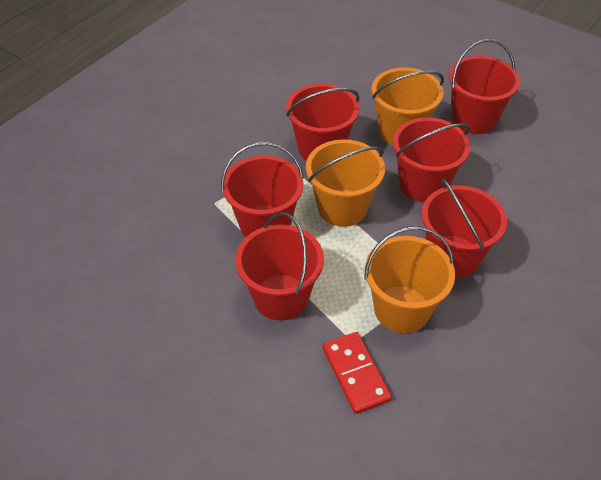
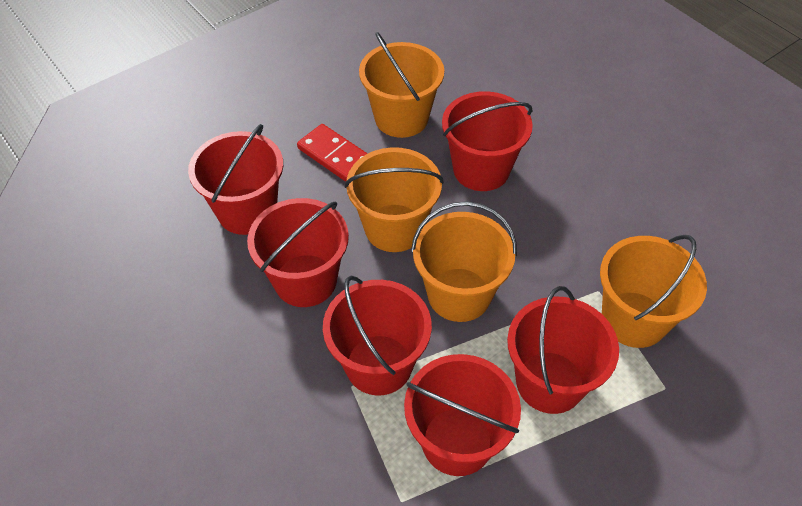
orange bucket: 3 -> 4

